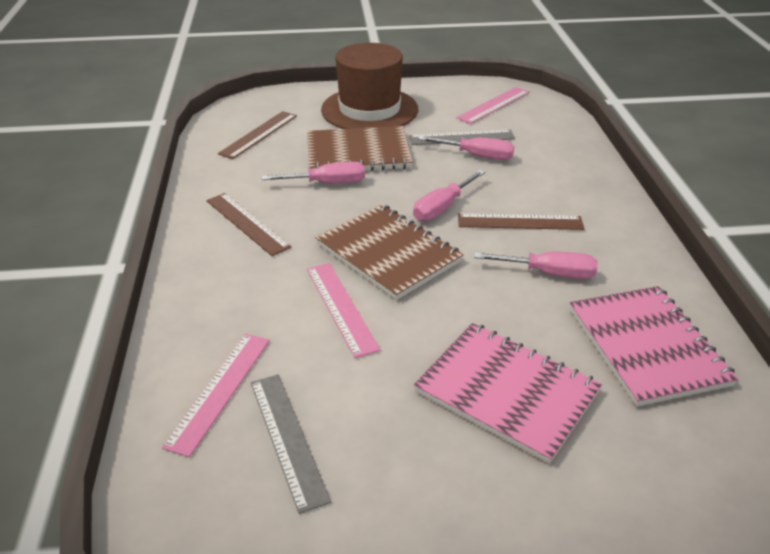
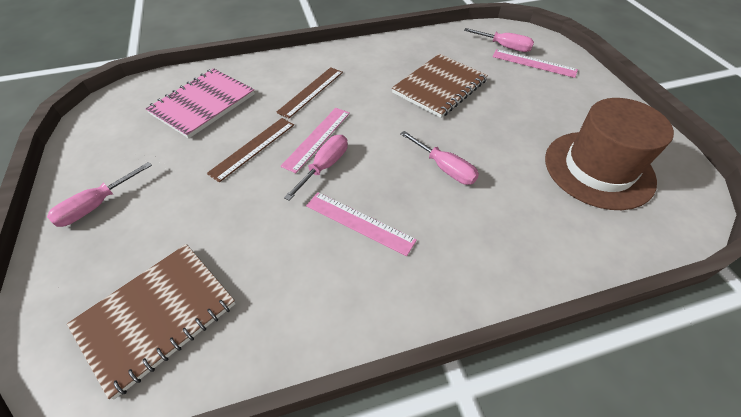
brown ruler: 3 -> 2
grey ruler: 2 -> 0
pink notebook: 2 -> 1

